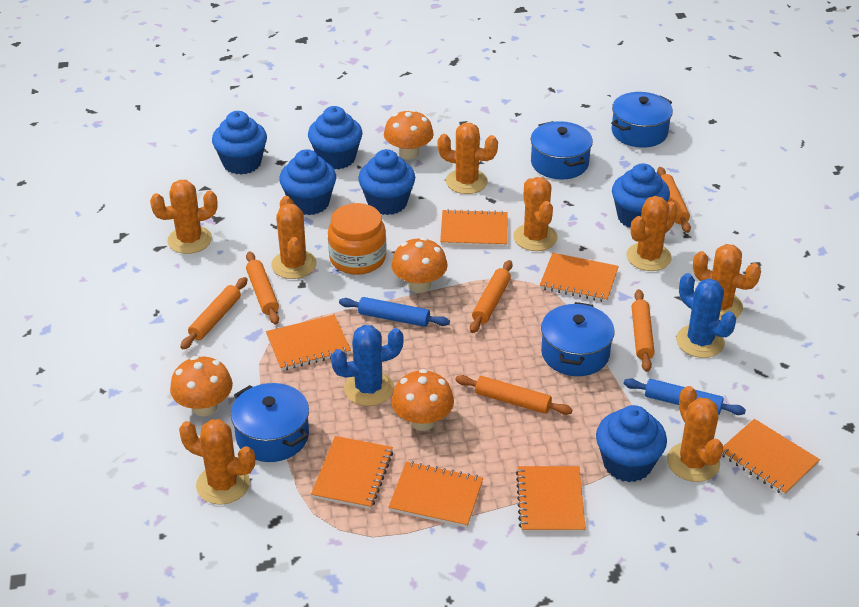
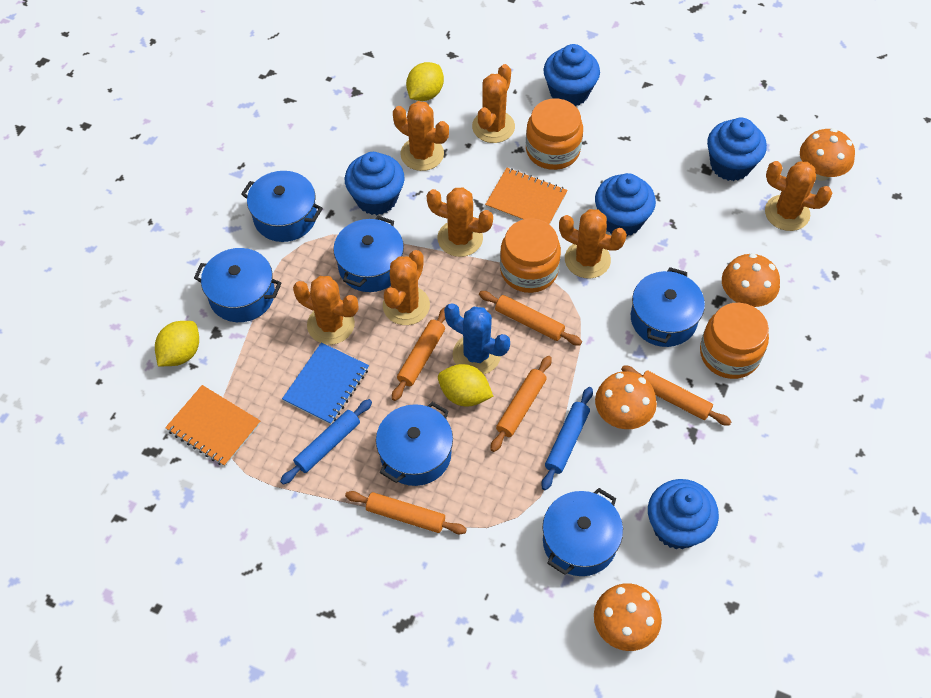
blue cactus: 2 -> 1
blue cupcake: 6 -> 5
blue notebook: 0 -> 1
blue pot: 4 -> 6
orange cactus: 8 -> 7
orange jar: 1 -> 3
orange notebook: 7 -> 2
orange rolling pin: 6 -> 5
yellow lemon: 0 -> 3

